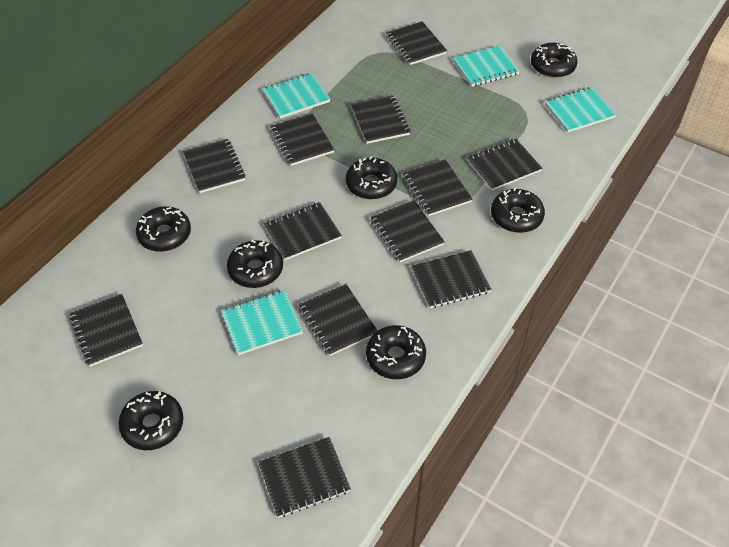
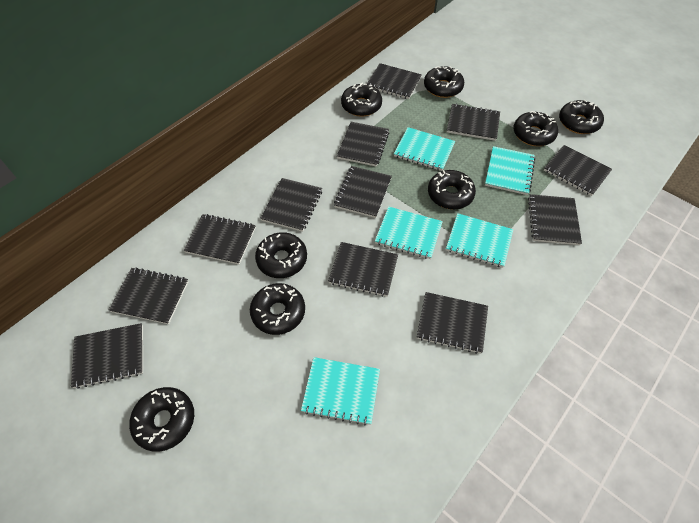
black donut: 7 -> 8
turquoise notebook: 4 -> 5

